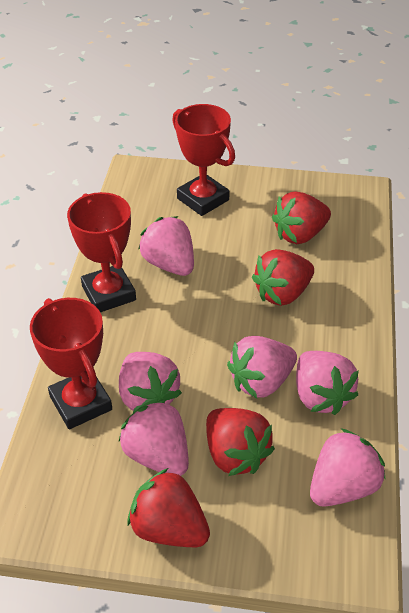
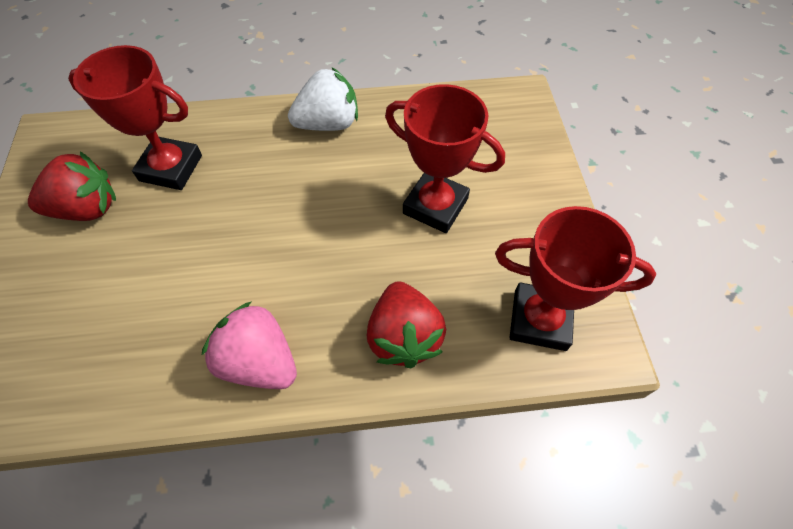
pink strawberry: 6 -> 1
red strawberry: 4 -> 2
white strawberry: 0 -> 1

